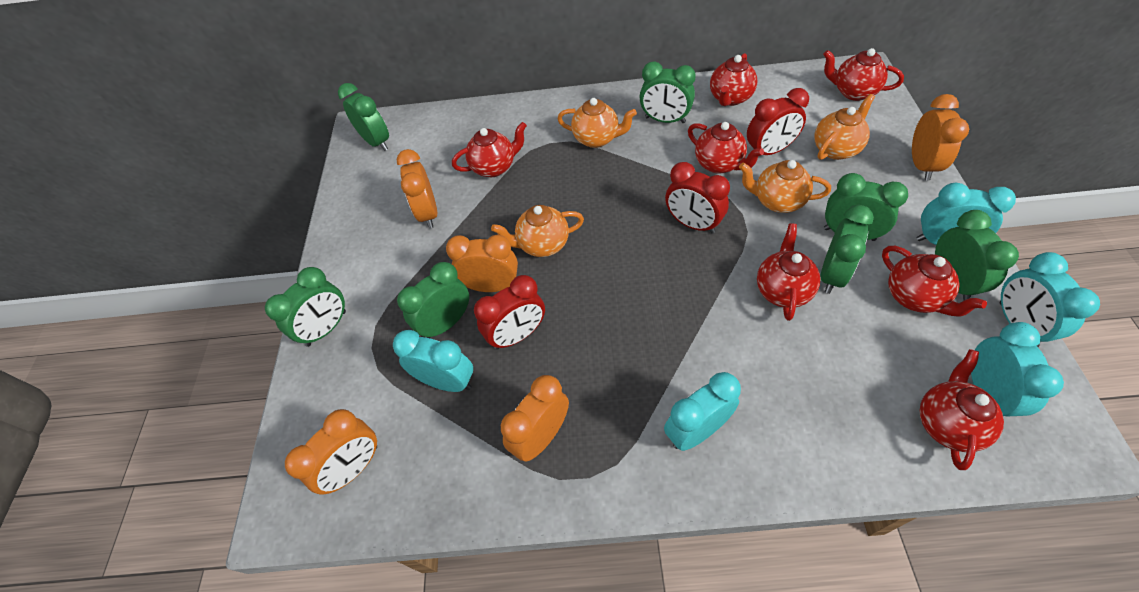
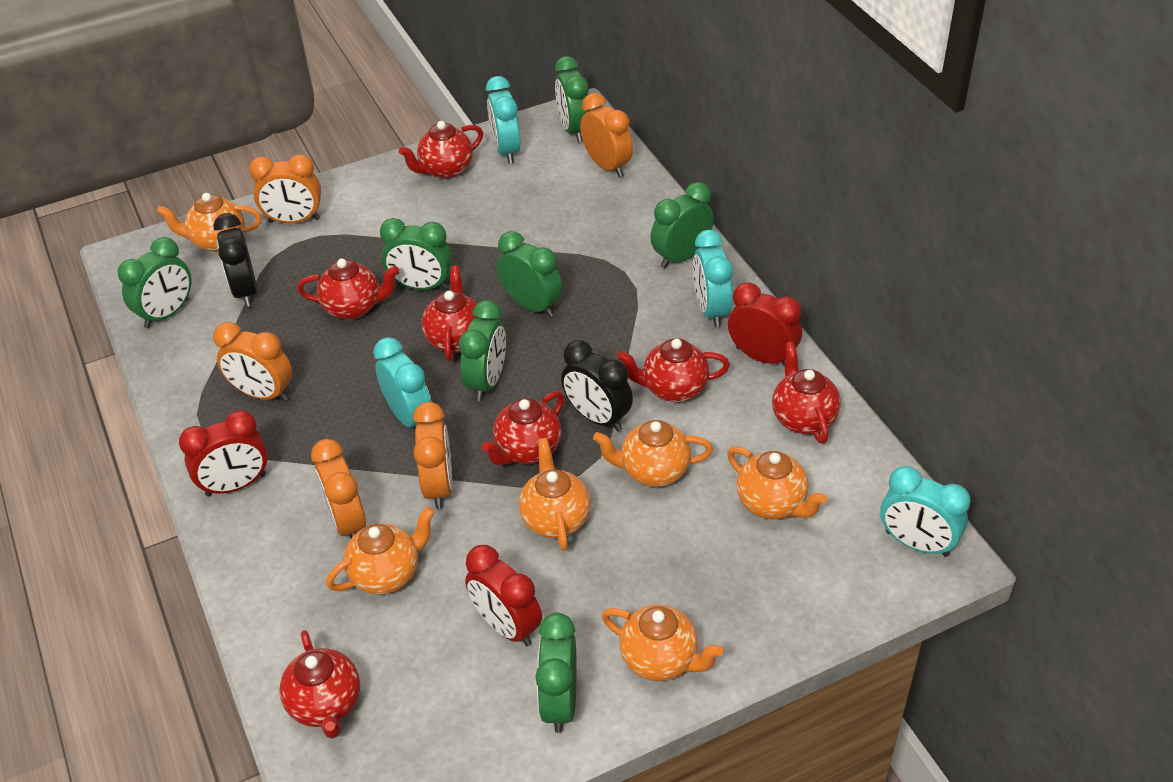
black clock: 0 -> 2
orange teapot: 4 -> 6
turquoise clock: 5 -> 4

